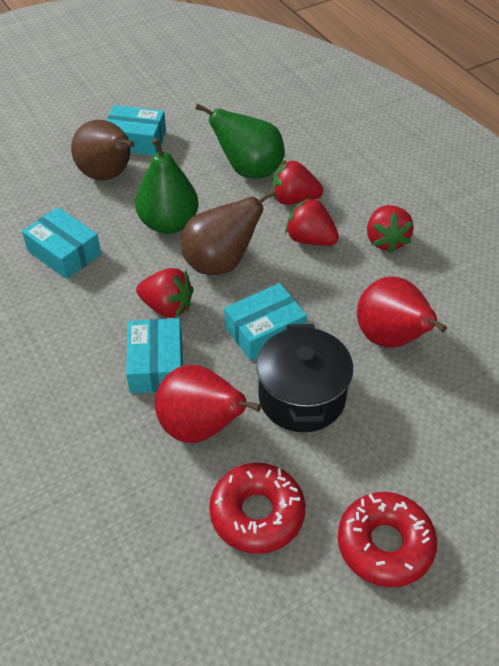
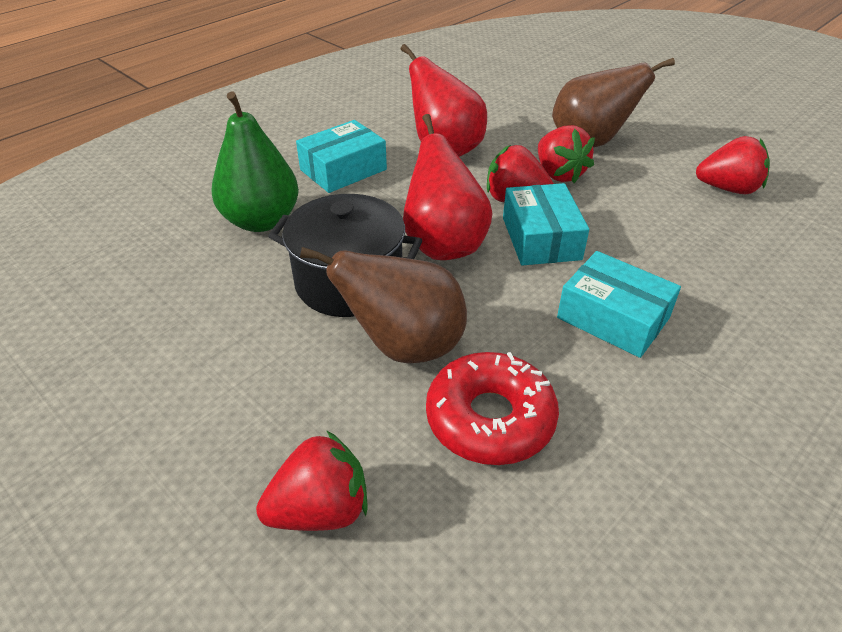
green pear: 2 -> 1
red donut: 2 -> 1
turquoise box: 4 -> 3

